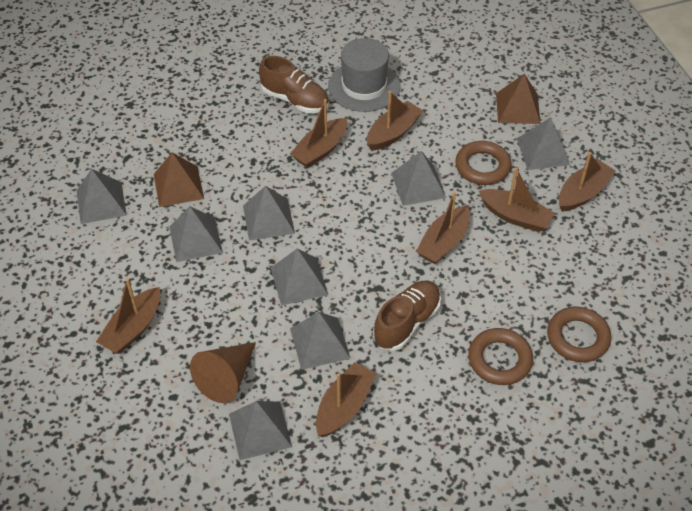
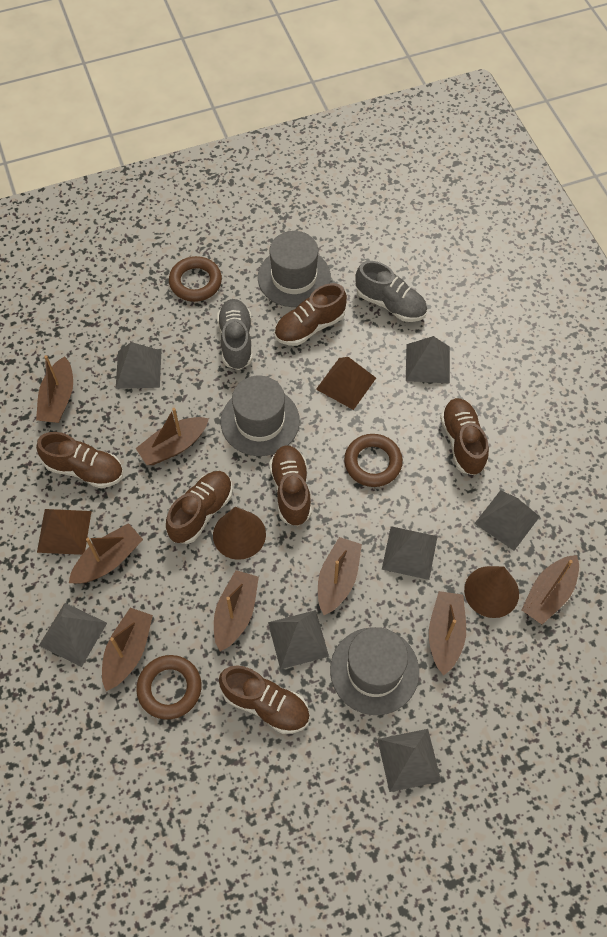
brown boat: 7 -> 8
brown cone: 1 -> 2
brown shoe: 2 -> 6
grey hat: 1 -> 3
grey pyramid: 8 -> 7
grey shoe: 0 -> 2

